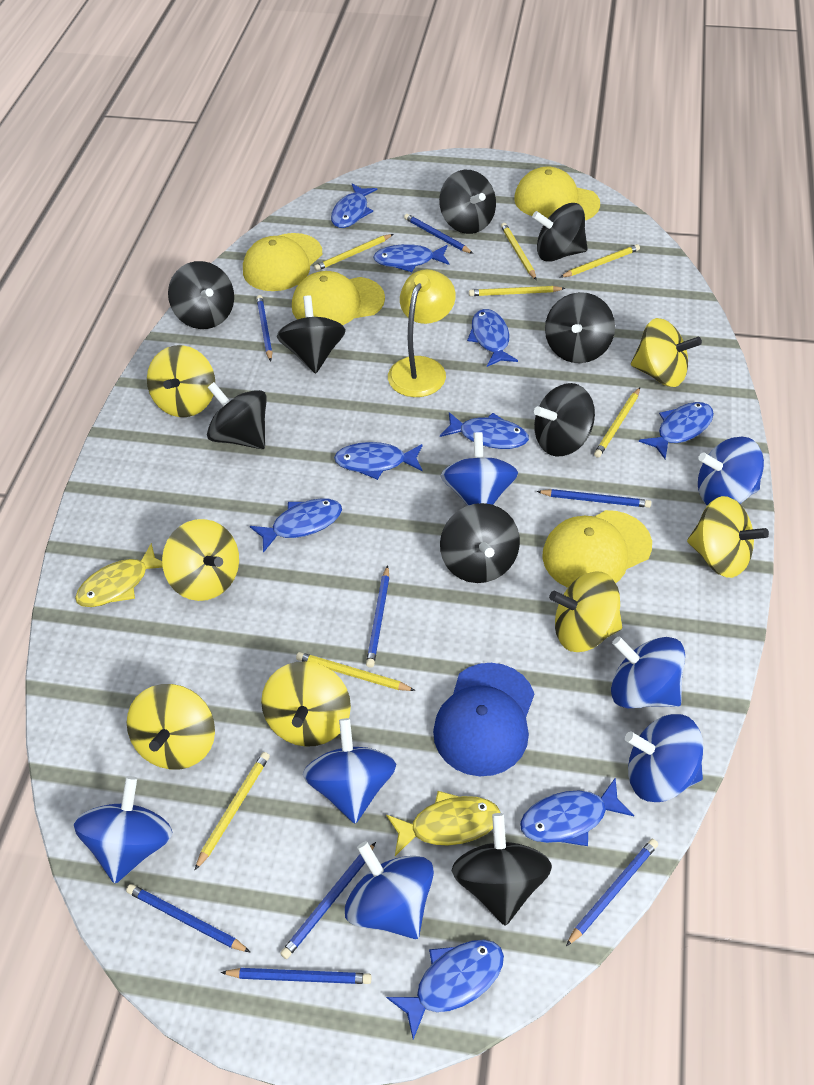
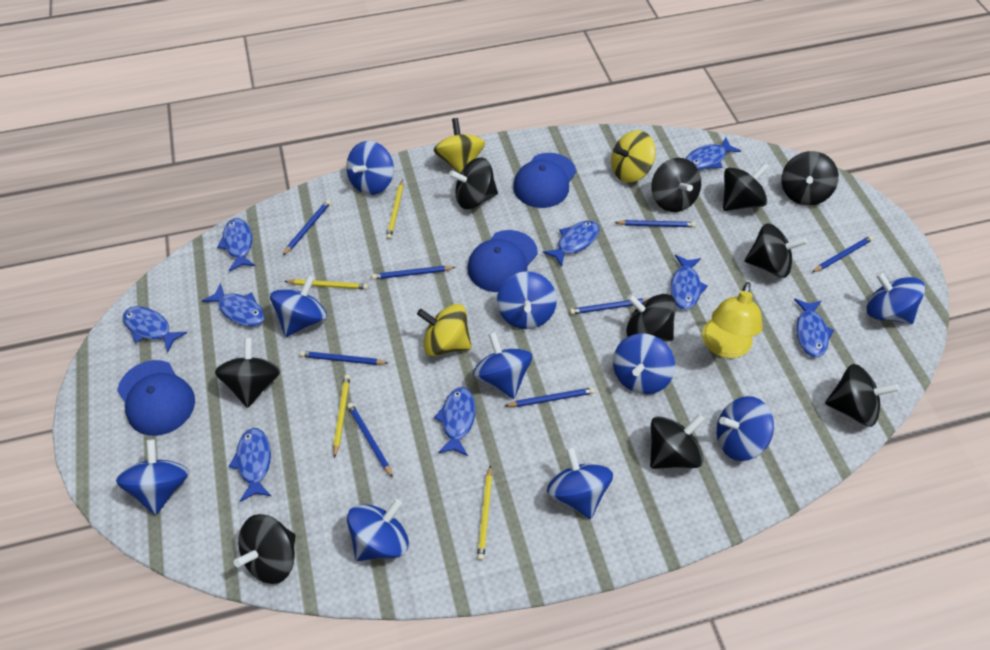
black spinning top: 9 -> 10
blue cap: 1 -> 3
blue spinning top: 7 -> 10
yellow cap: 4 -> 0
yellow fish: 2 -> 0
yellow pencil: 7 -> 4
yellow spinning top: 7 -> 3

